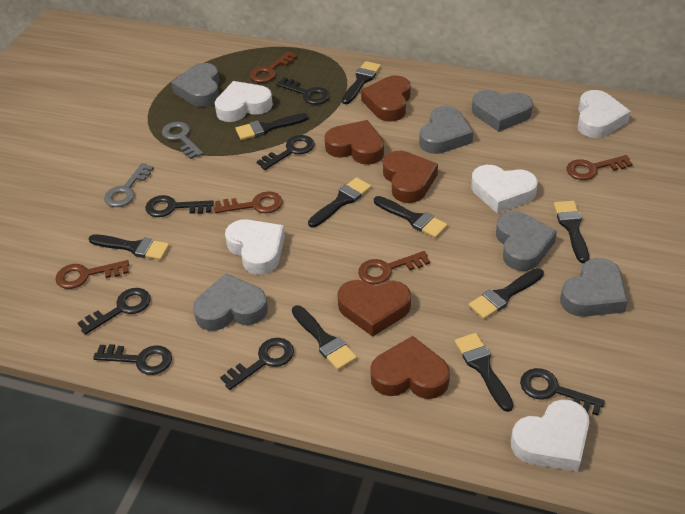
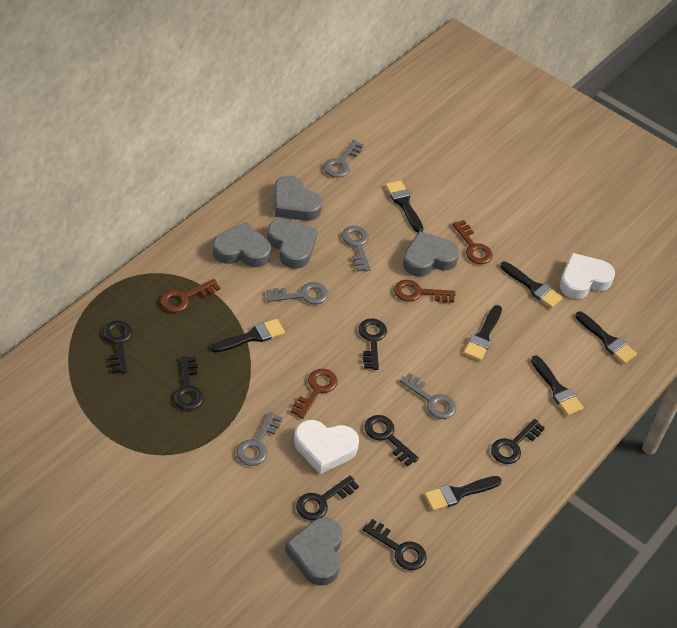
black brush: 9 -> 7
brown heart: 5 -> 0
brown key: 5 -> 4
grey heart: 6 -> 5
grey key: 2 -> 5
white heart: 5 -> 2

